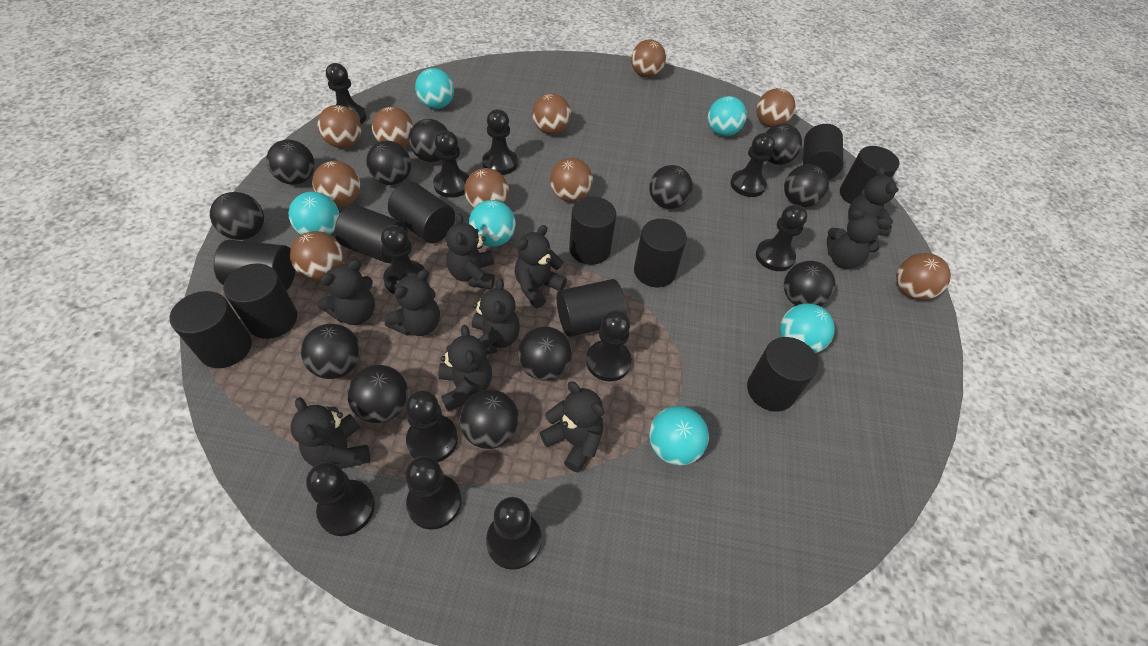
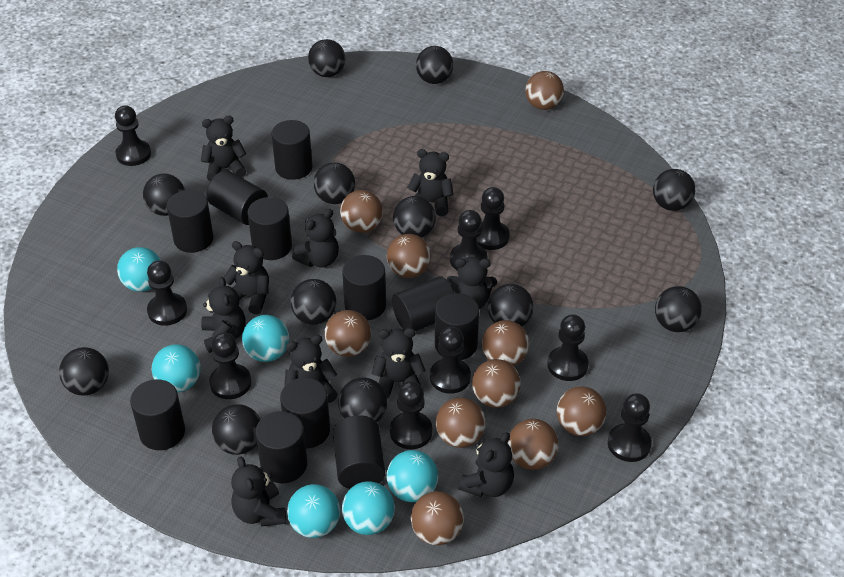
black pawn: 11 -> 9

